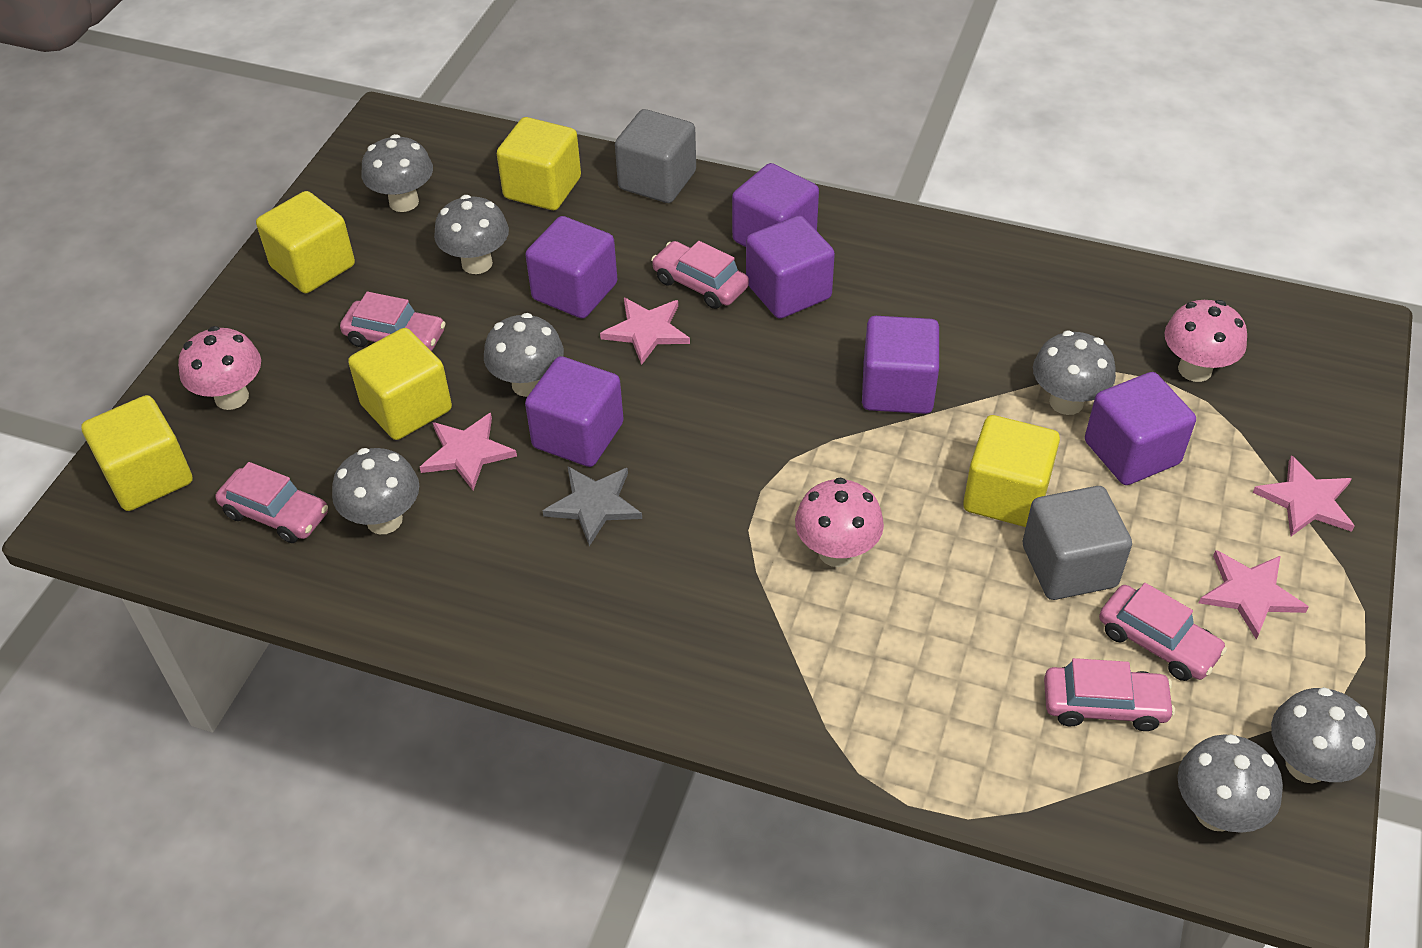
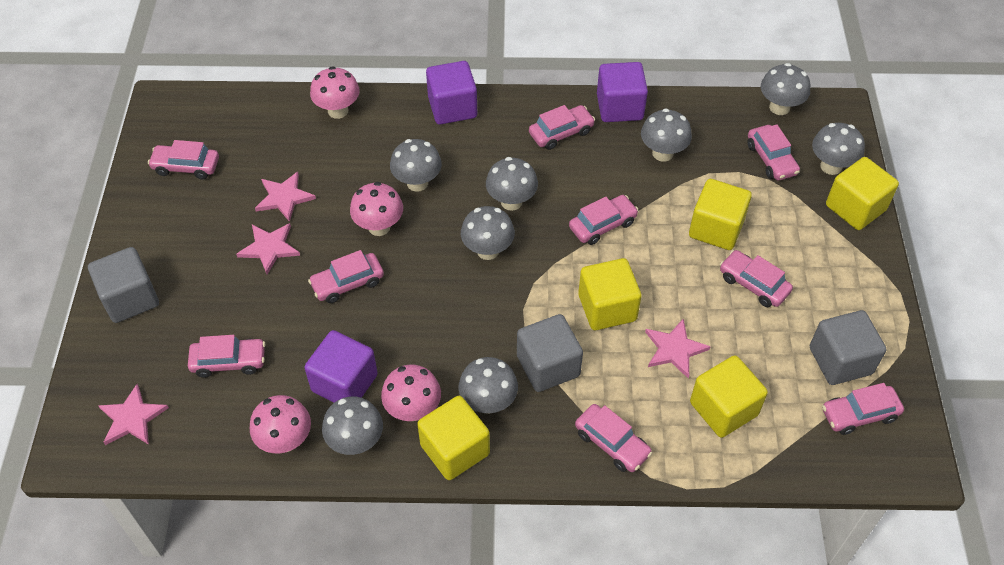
grey cube: 2 -> 3
grey mushroom: 7 -> 8
grey star: 1 -> 0
pink car: 5 -> 9
pink mushroom: 3 -> 4
purple cube: 6 -> 3

